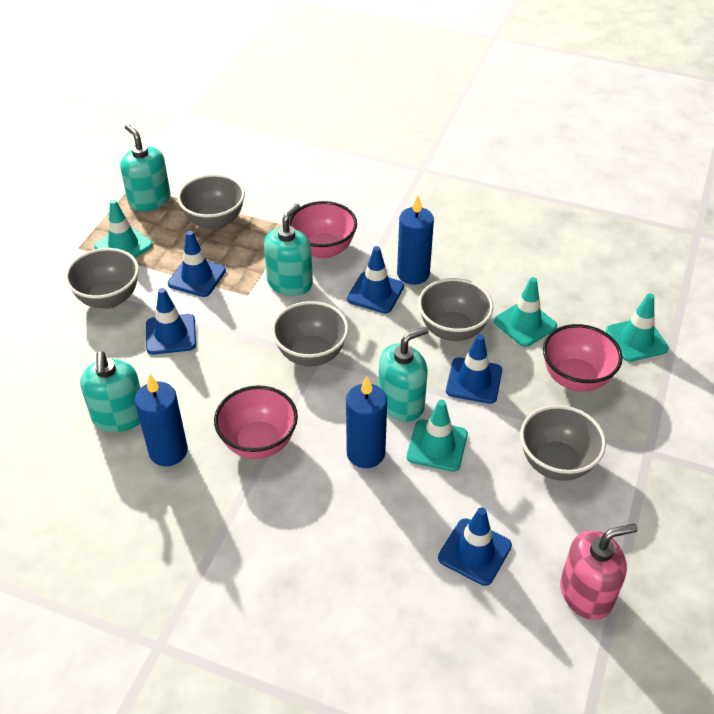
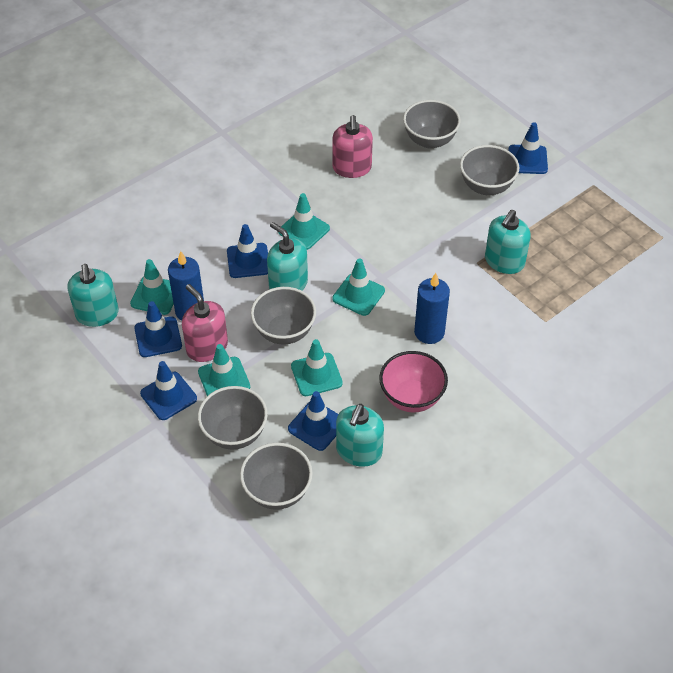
blue candle: 3 -> 2
pink bowl: 3 -> 1
pink soap dispenser: 1 -> 2
turquoise traffic cone: 4 -> 5

